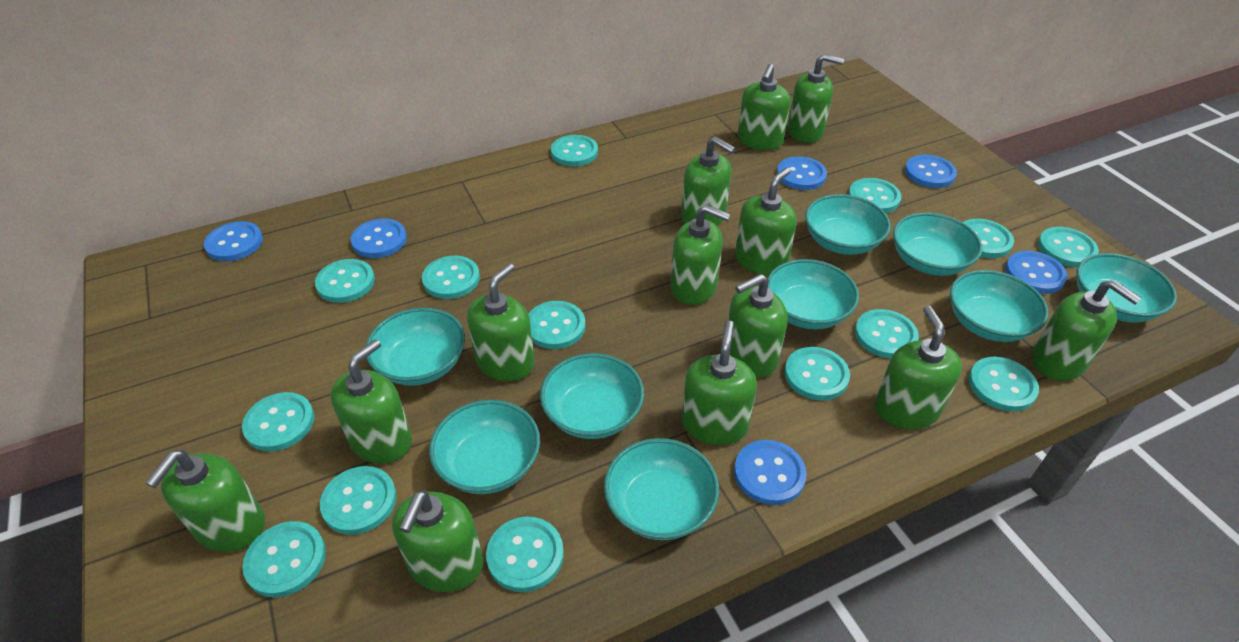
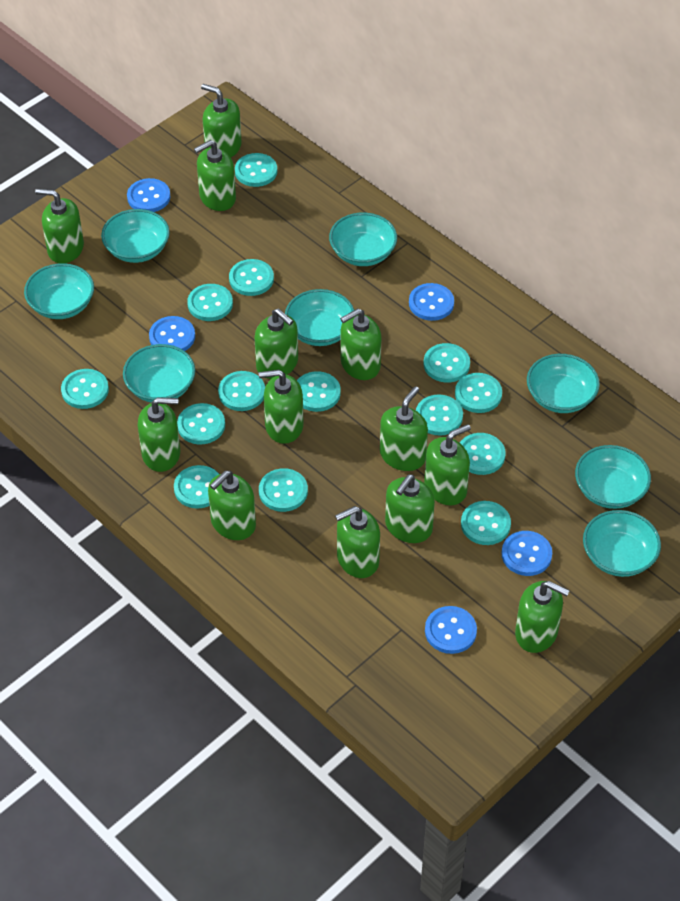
blue button: 6 -> 5
turquoise bowl: 9 -> 8

